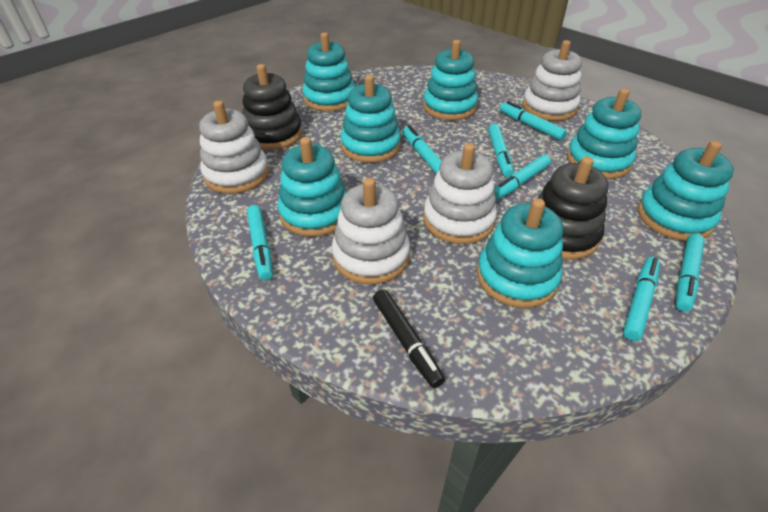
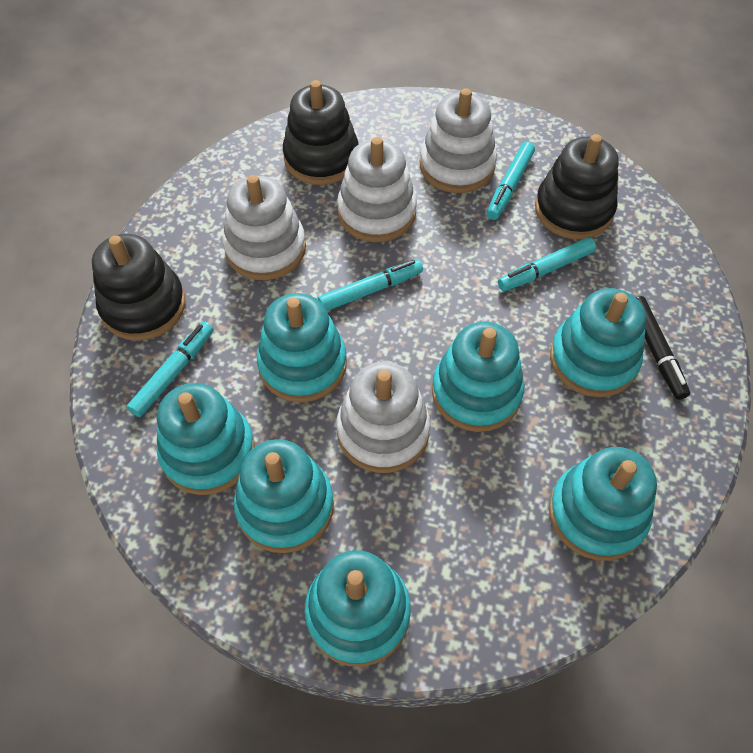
black stacking toy: 2 -> 3
turquoise marker: 7 -> 4

